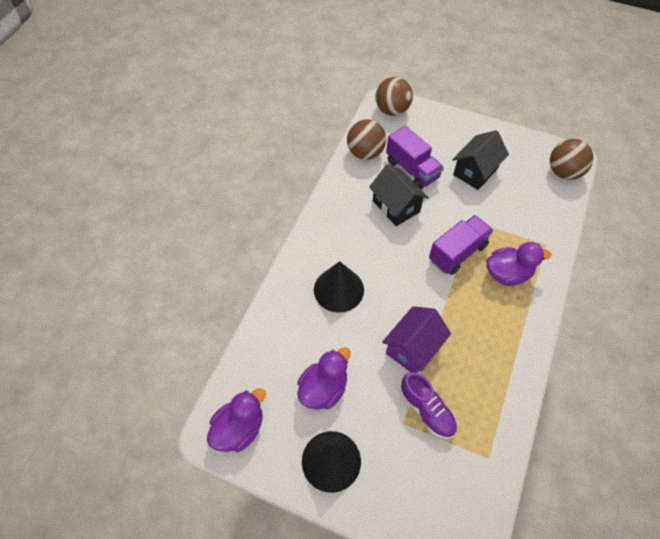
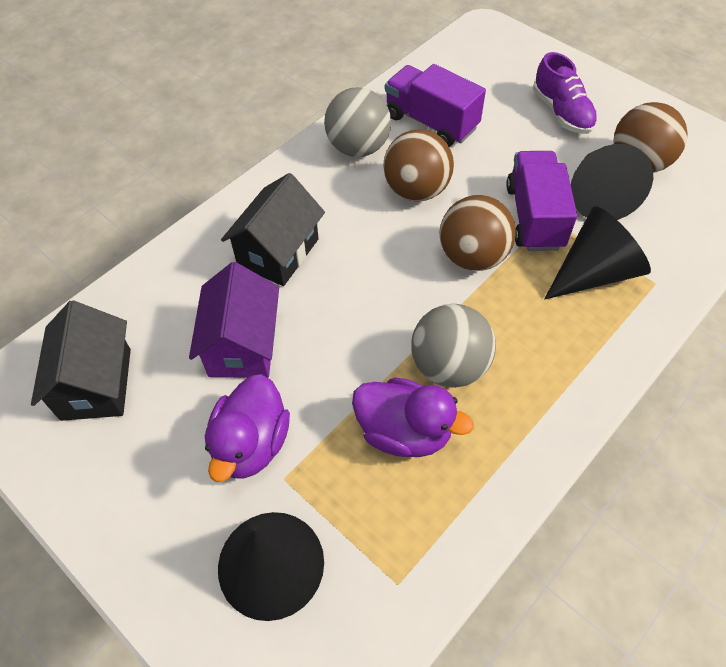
black cone: 2 -> 3
grey ball: 0 -> 2
purple duck: 3 -> 2

